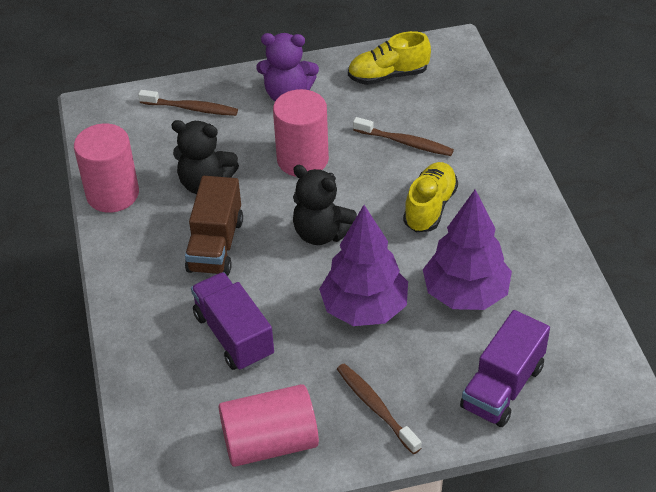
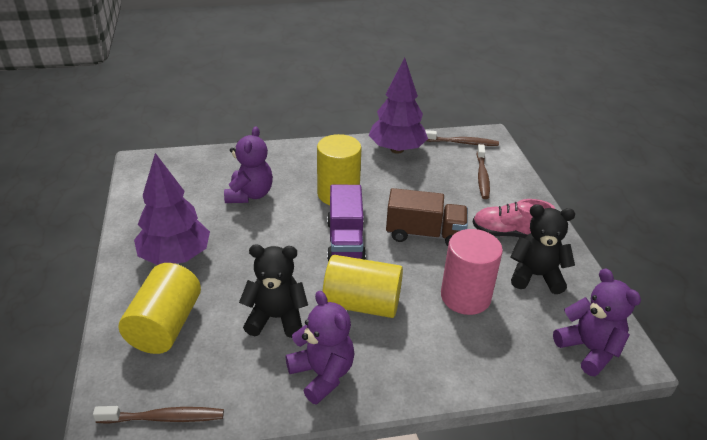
pink cylinder: 3 -> 1
pink shoe: 0 -> 1
purple teddy bear: 1 -> 3
purple truck: 2 -> 1
yellow cylinder: 0 -> 3
yellow shoe: 2 -> 0

